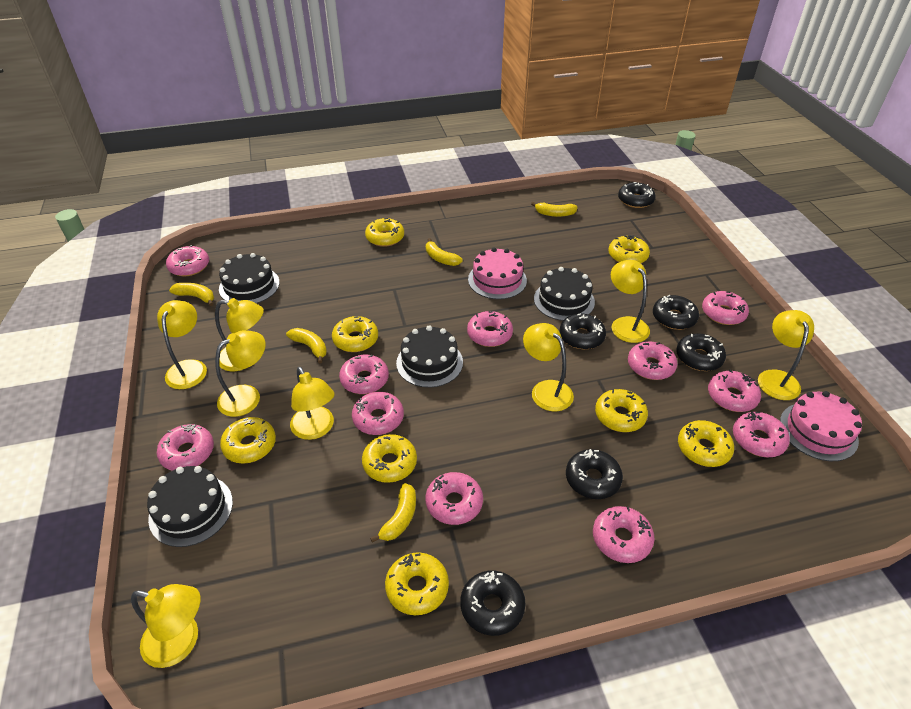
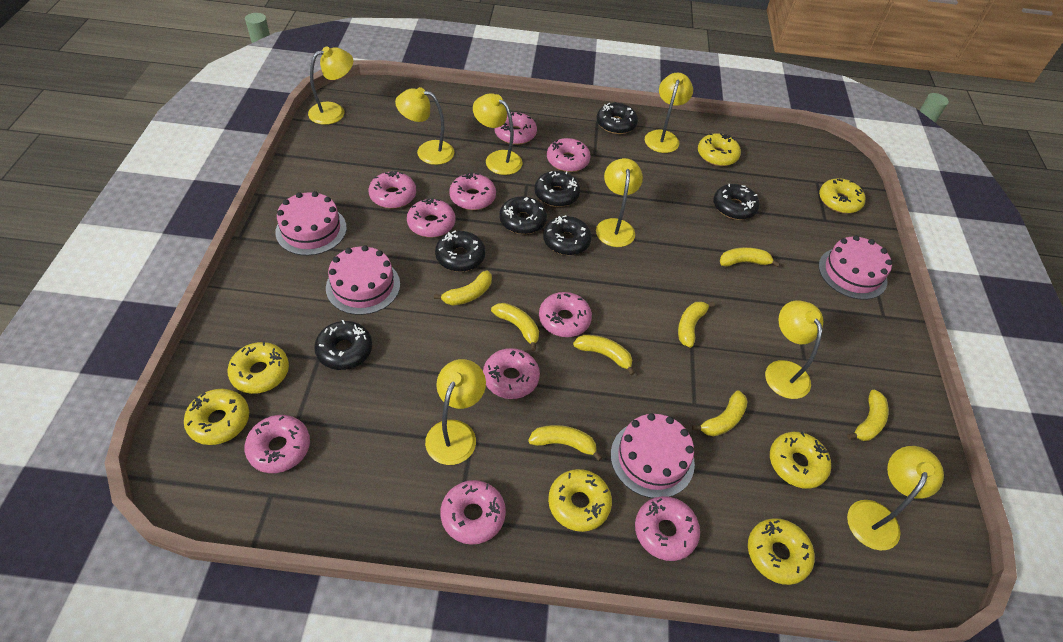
black cake: 4 -> 0
black donut: 6 -> 7
pink cake: 2 -> 4
pink donut: 11 -> 10
yellow banana: 5 -> 8
yellow donut: 8 -> 7

